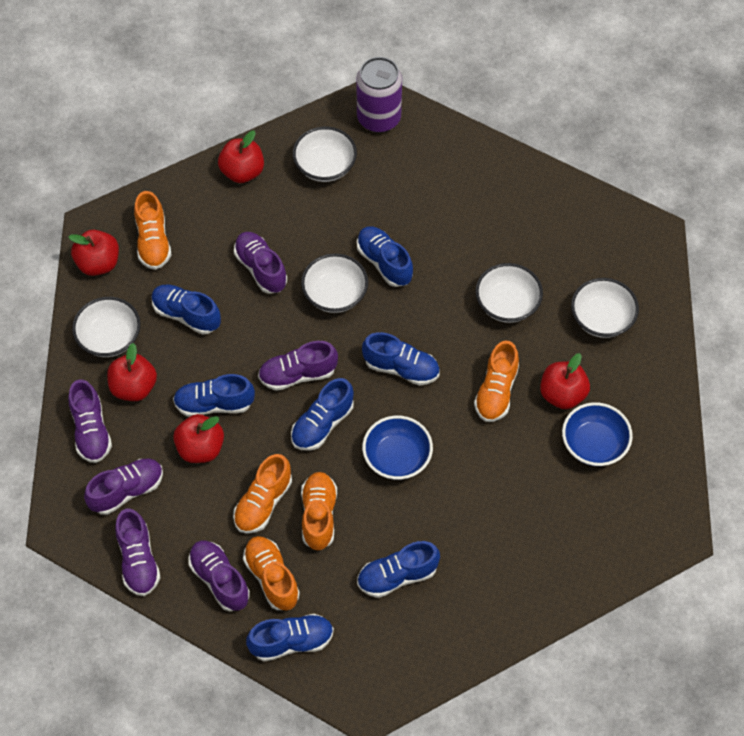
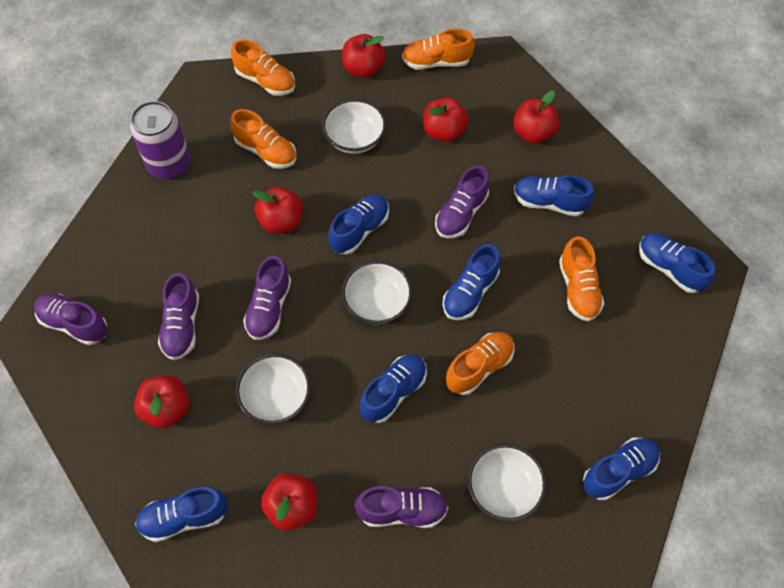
blue bowl: 2 -> 0
purple shoe: 6 -> 5
red apple: 5 -> 6
white bowl: 5 -> 4

